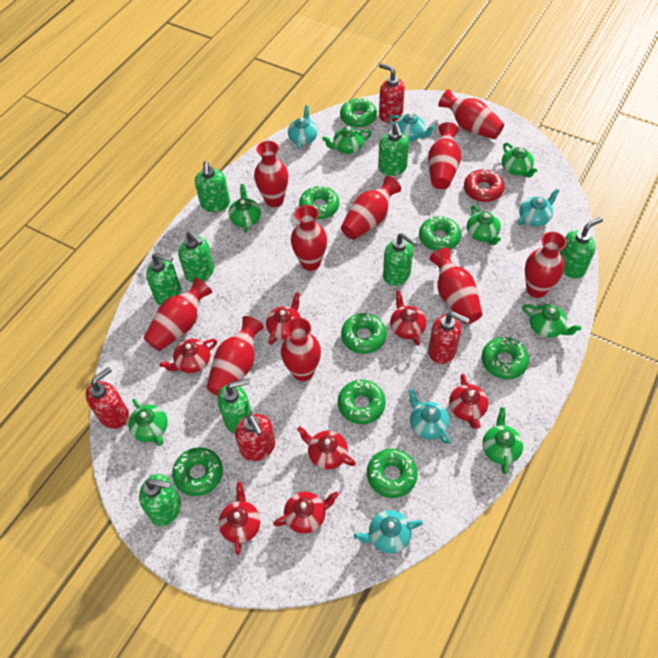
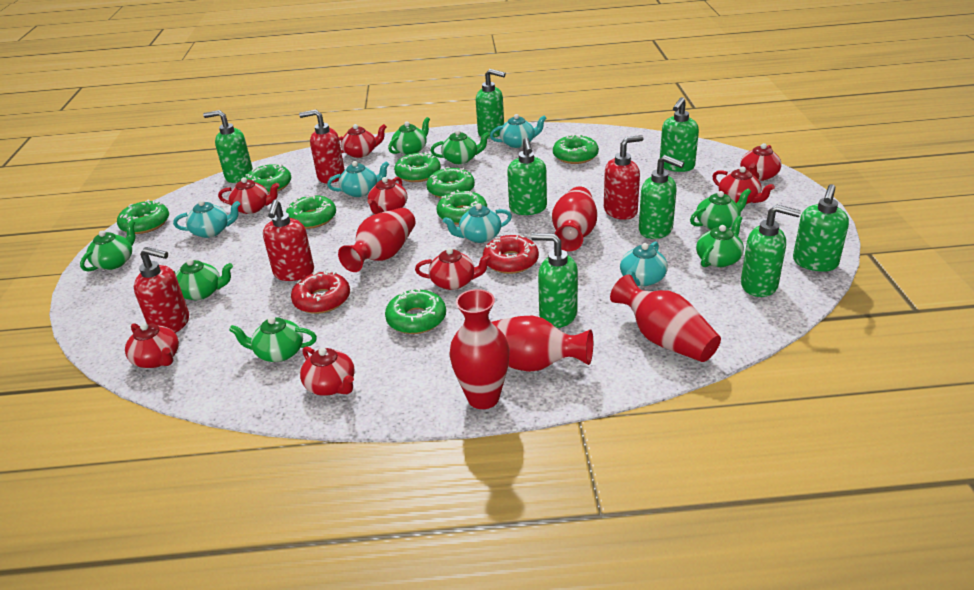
red donut: 1 -> 2
red teapot: 7 -> 8
red vase: 10 -> 5

